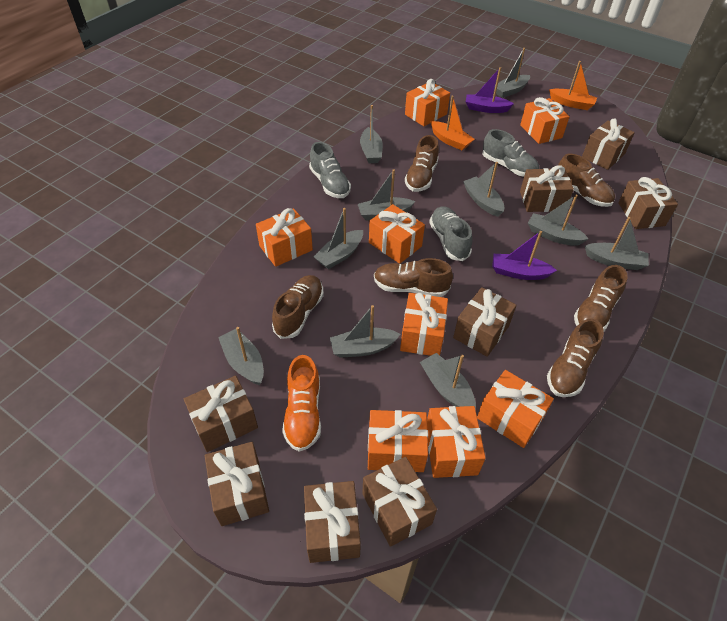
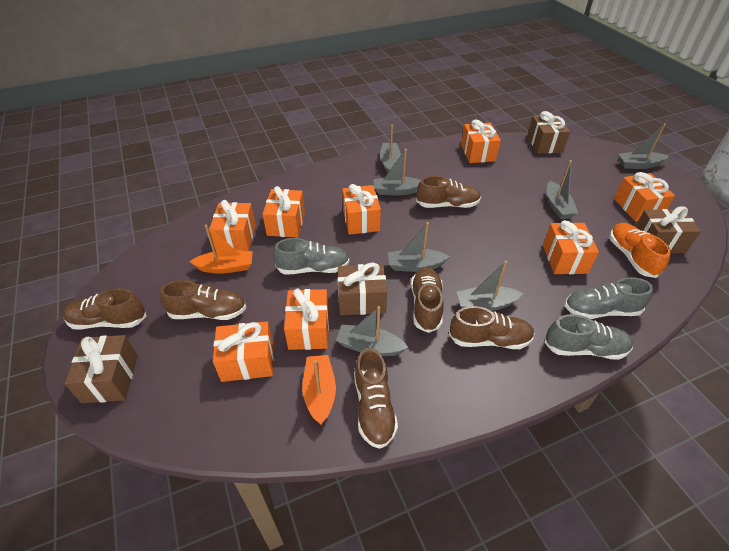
brown gift: 8 -> 4
grey boat: 10 -> 7
purple boat: 2 -> 0

